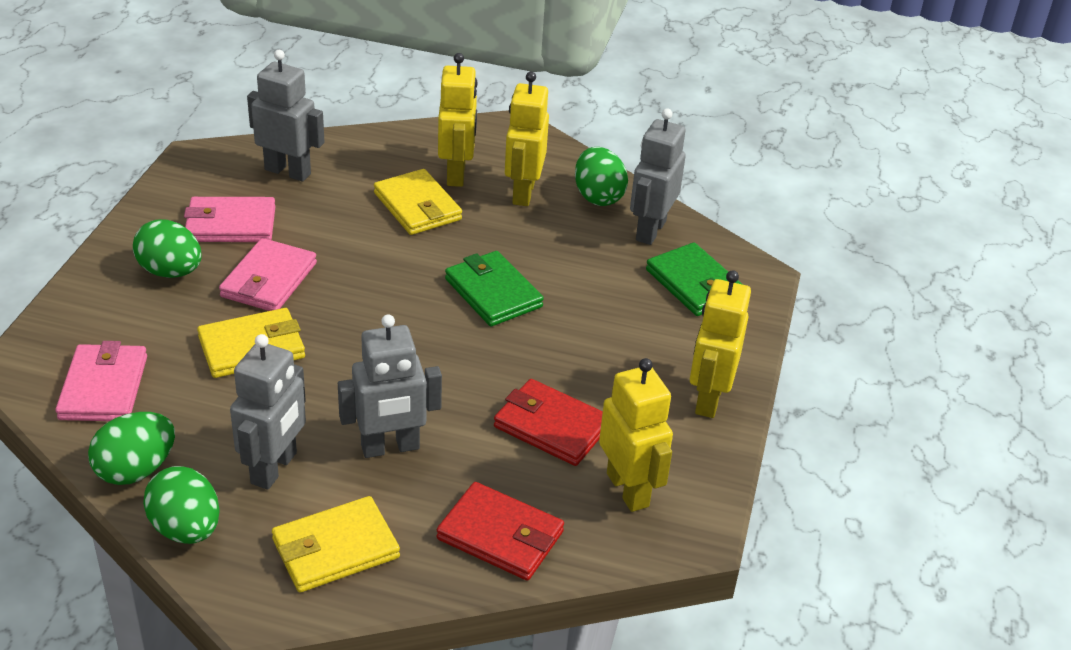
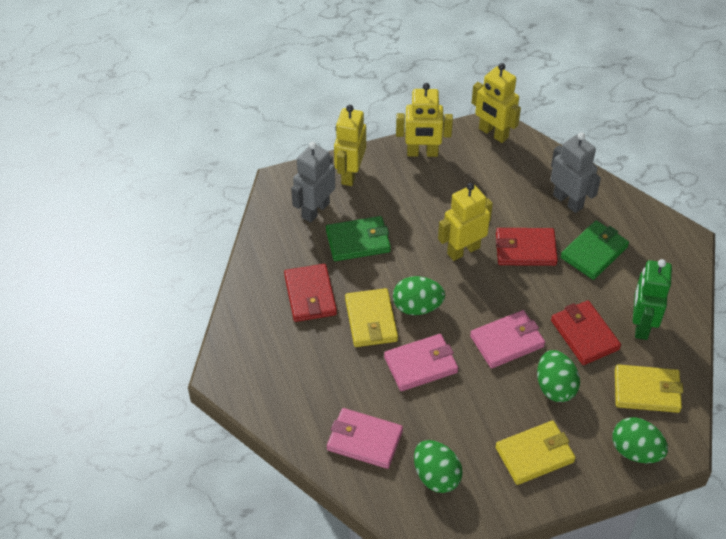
green robot: 0 -> 1
grey robot: 4 -> 2
red wallet: 2 -> 3

